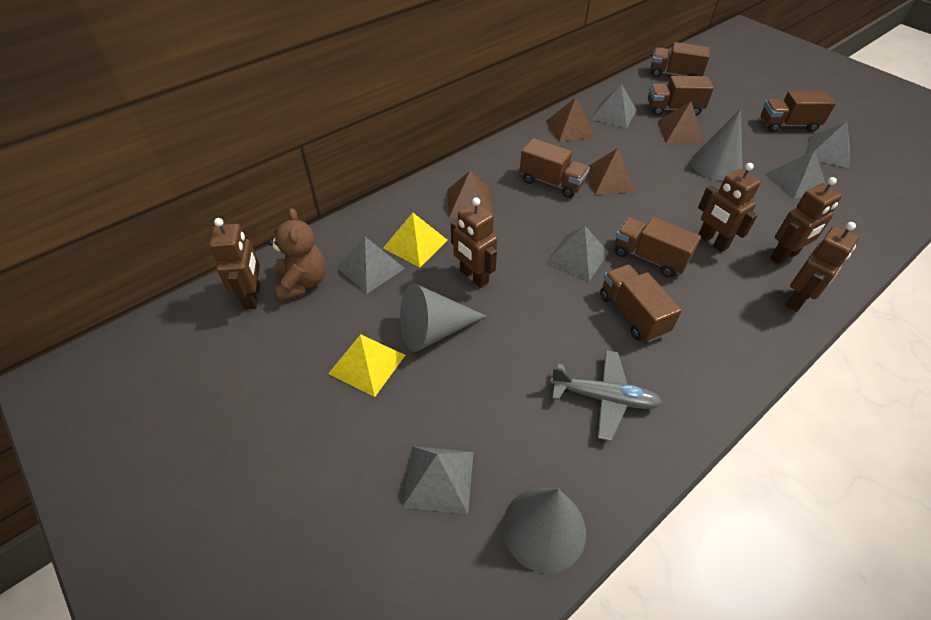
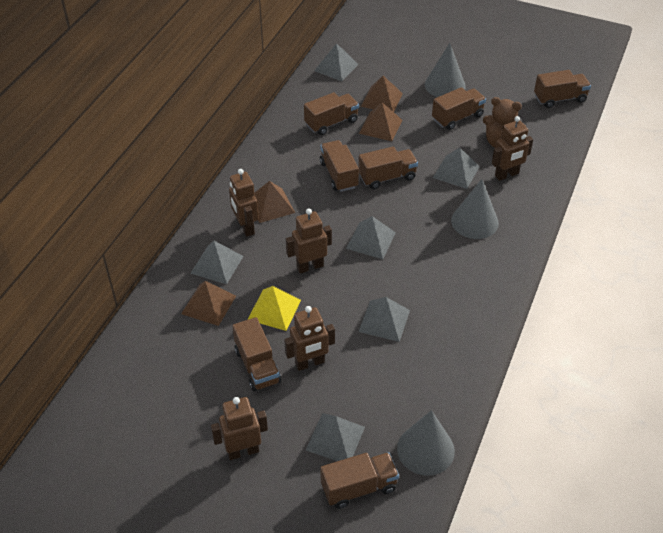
brown truck: 6 -> 7
grey plane: 1 -> 0
yellow pyramid: 2 -> 1

